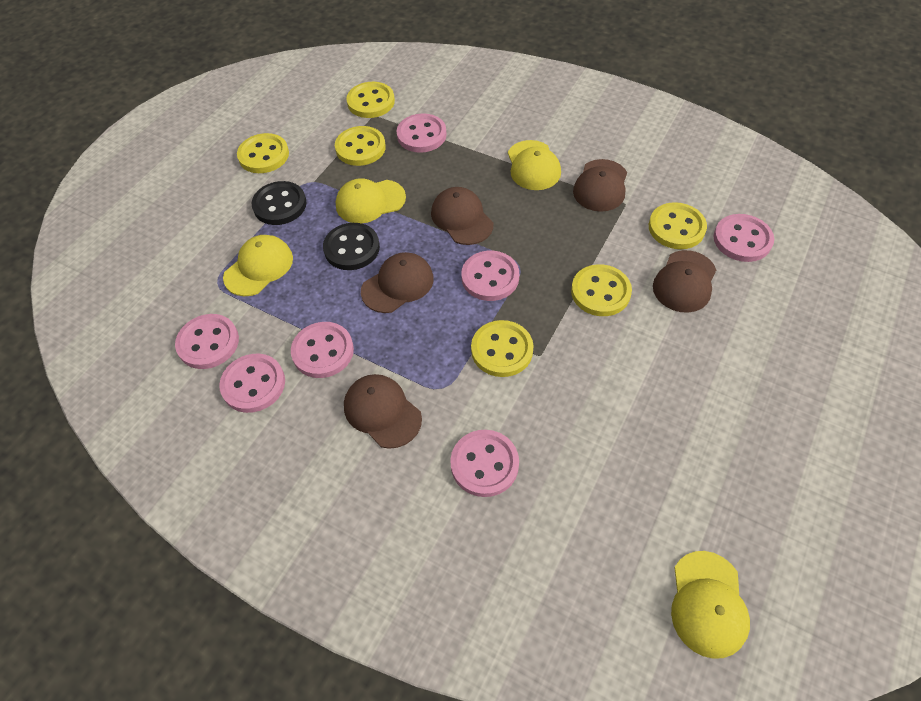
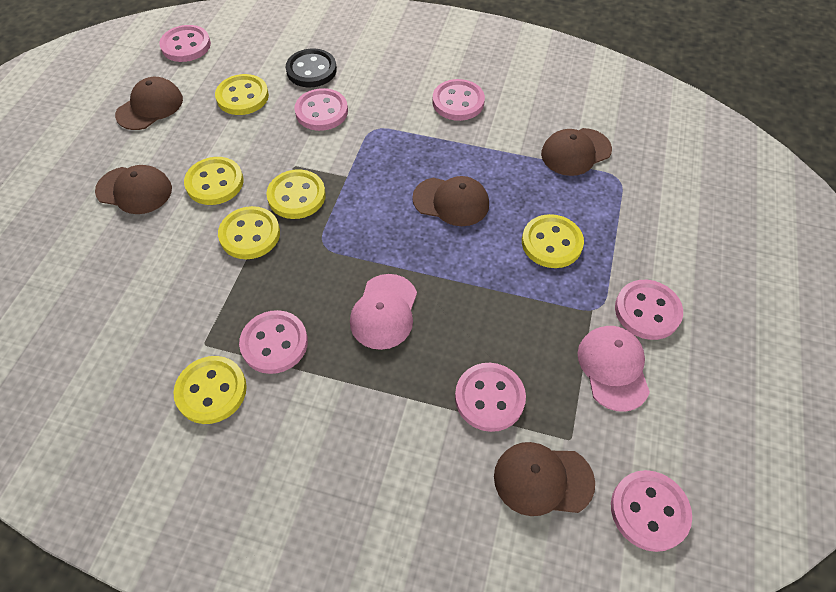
black button: 2 -> 1
pink cap: 0 -> 2
yellow cap: 4 -> 0

